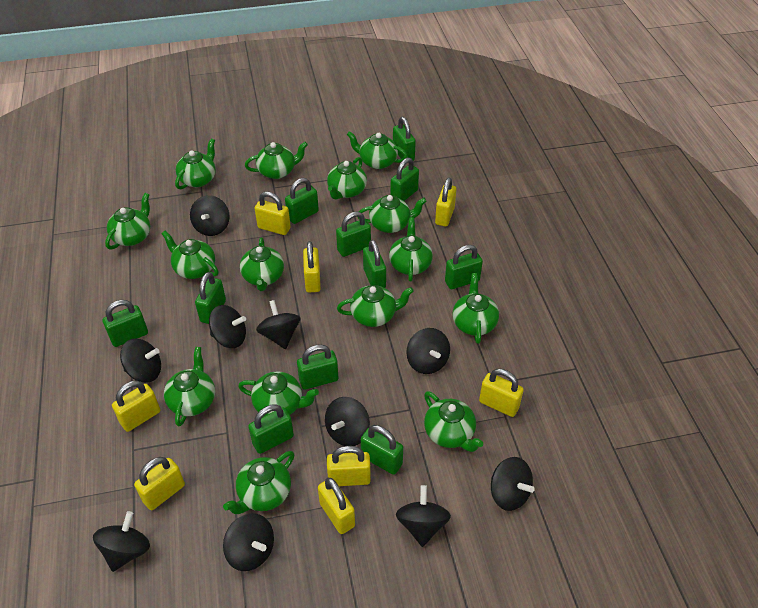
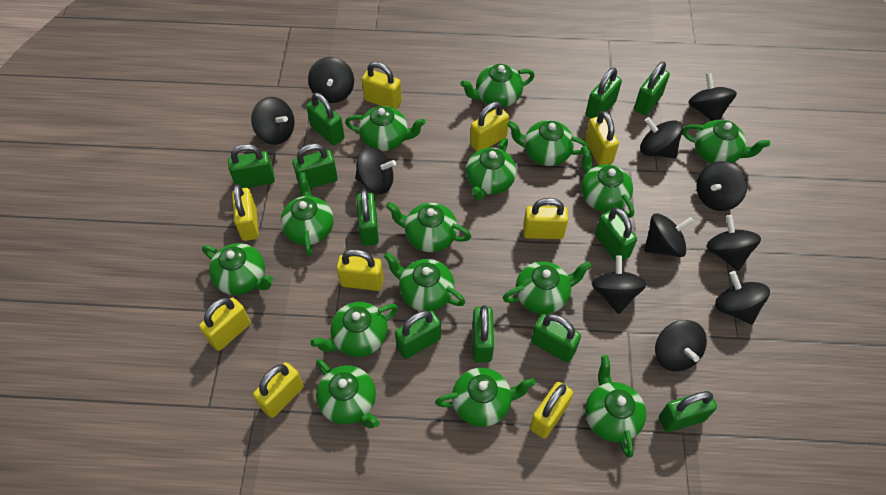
black spinning top: 10 -> 11
yellow padlock: 8 -> 9

